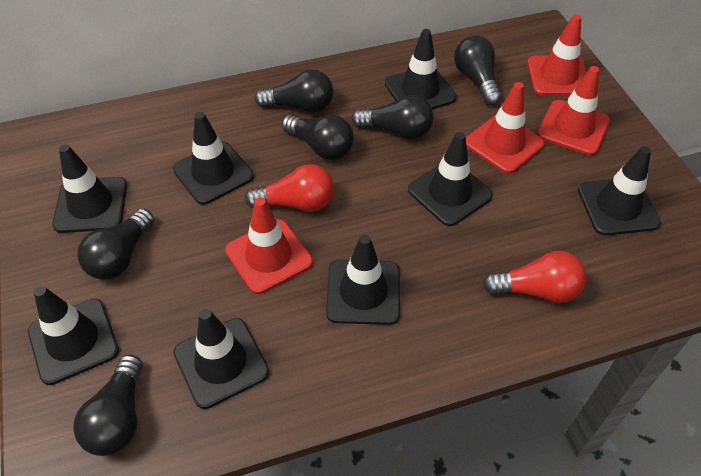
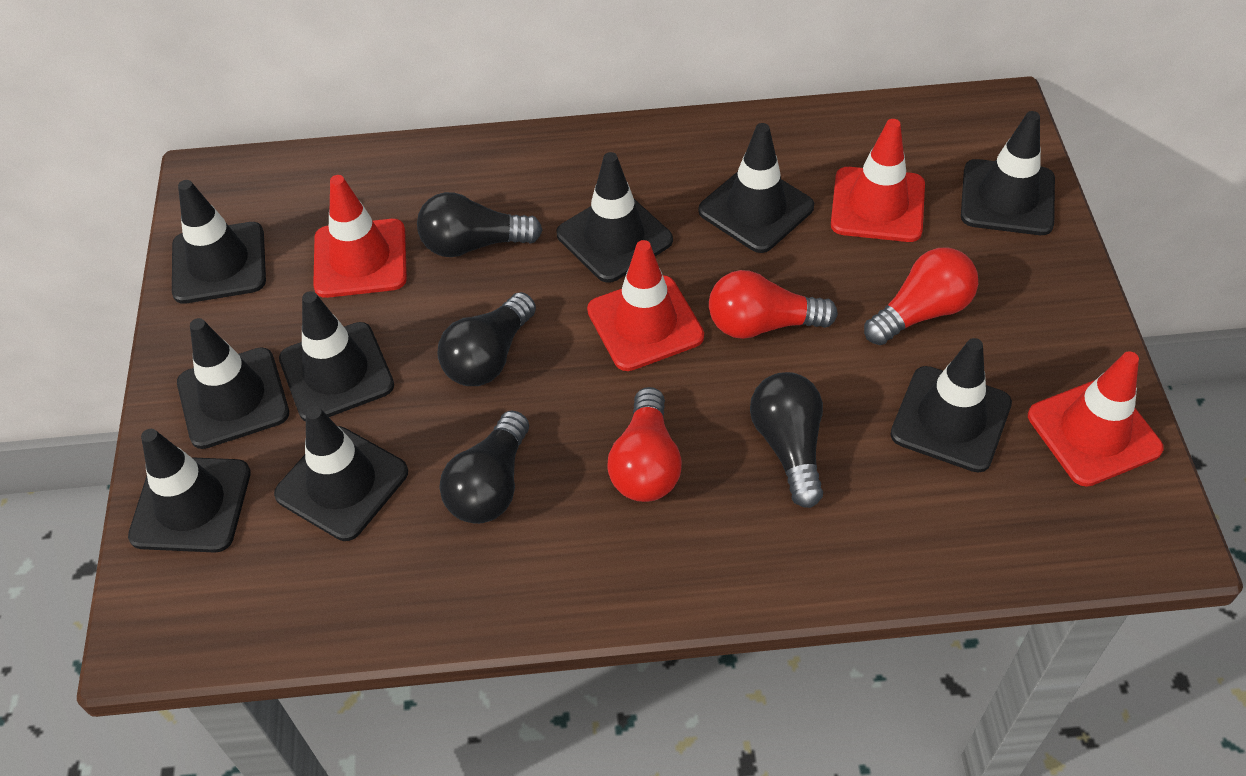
black light bulb: 6 -> 4
black traffic cone: 8 -> 9
red light bulb: 2 -> 3

